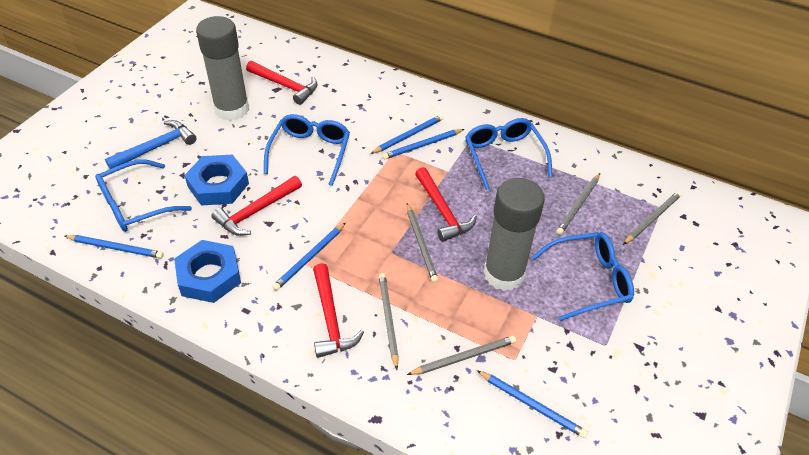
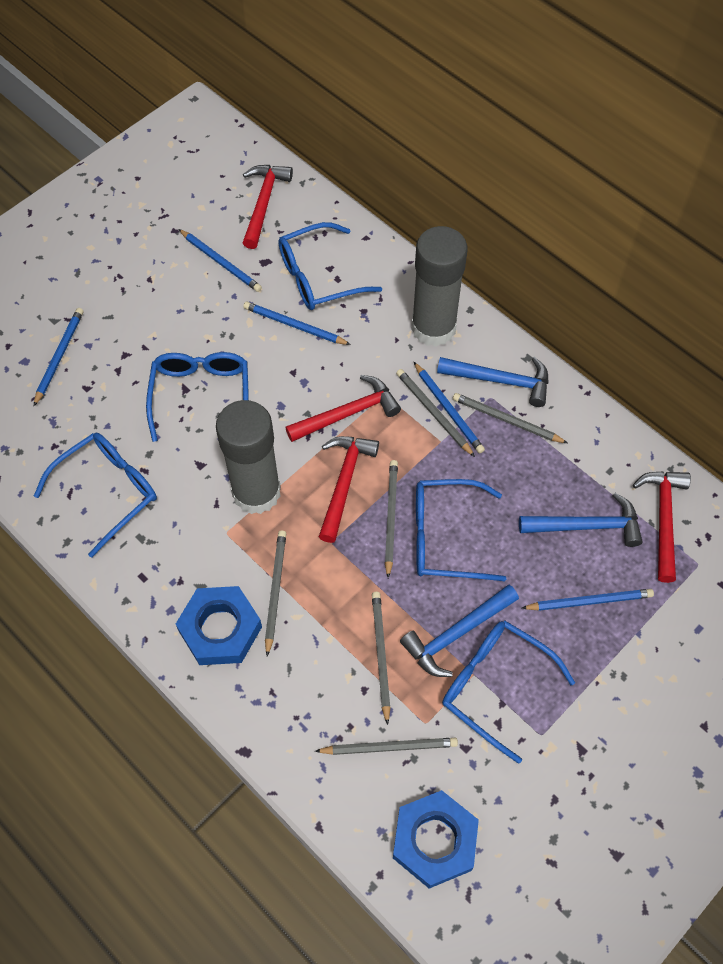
blue glasses: 4 -> 5
blue hammer: 1 -> 3
grey pencil: 5 -> 6

